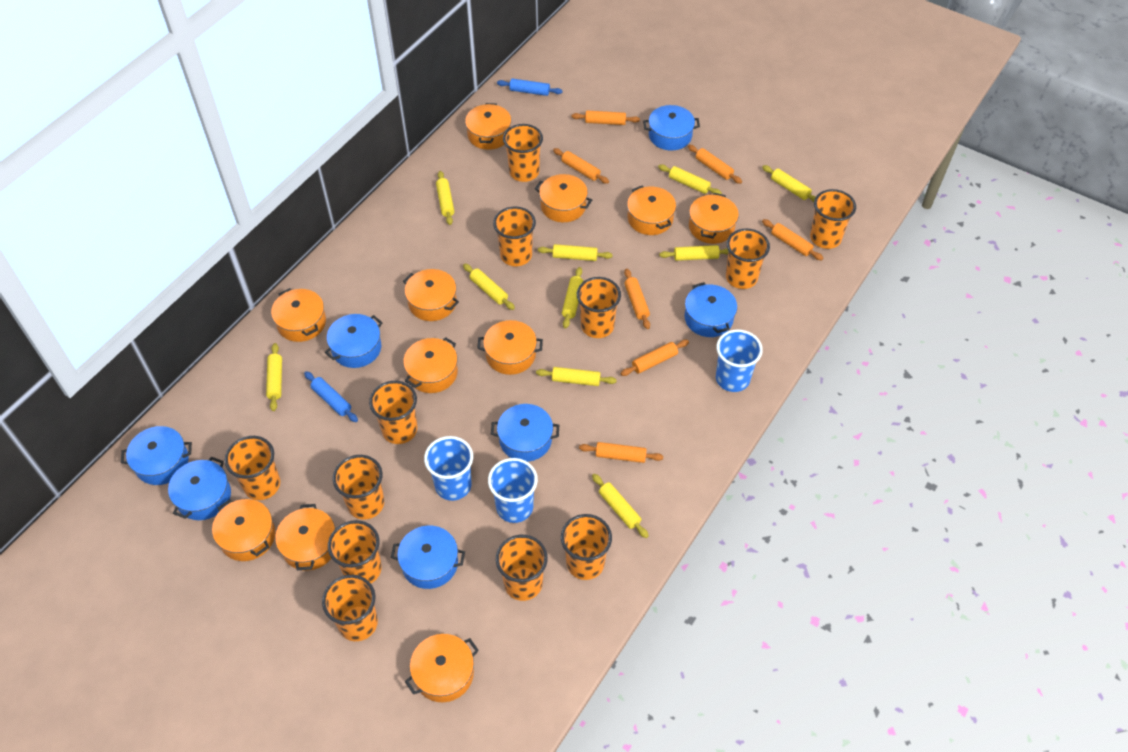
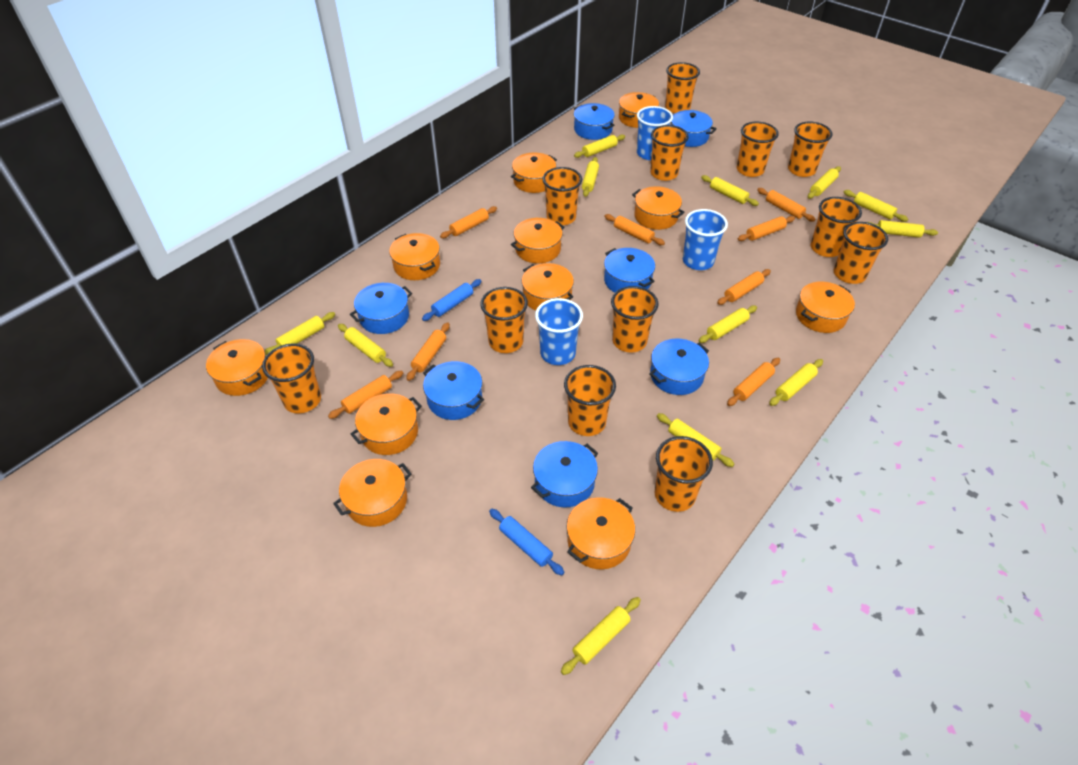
orange rolling pin: 7 -> 8
yellow rolling pin: 10 -> 12

